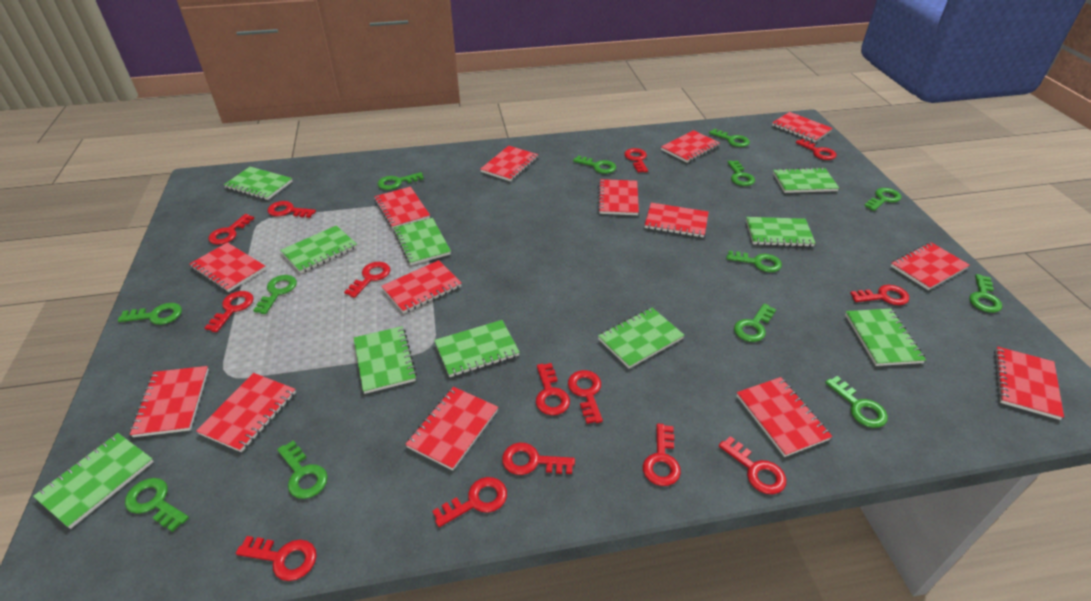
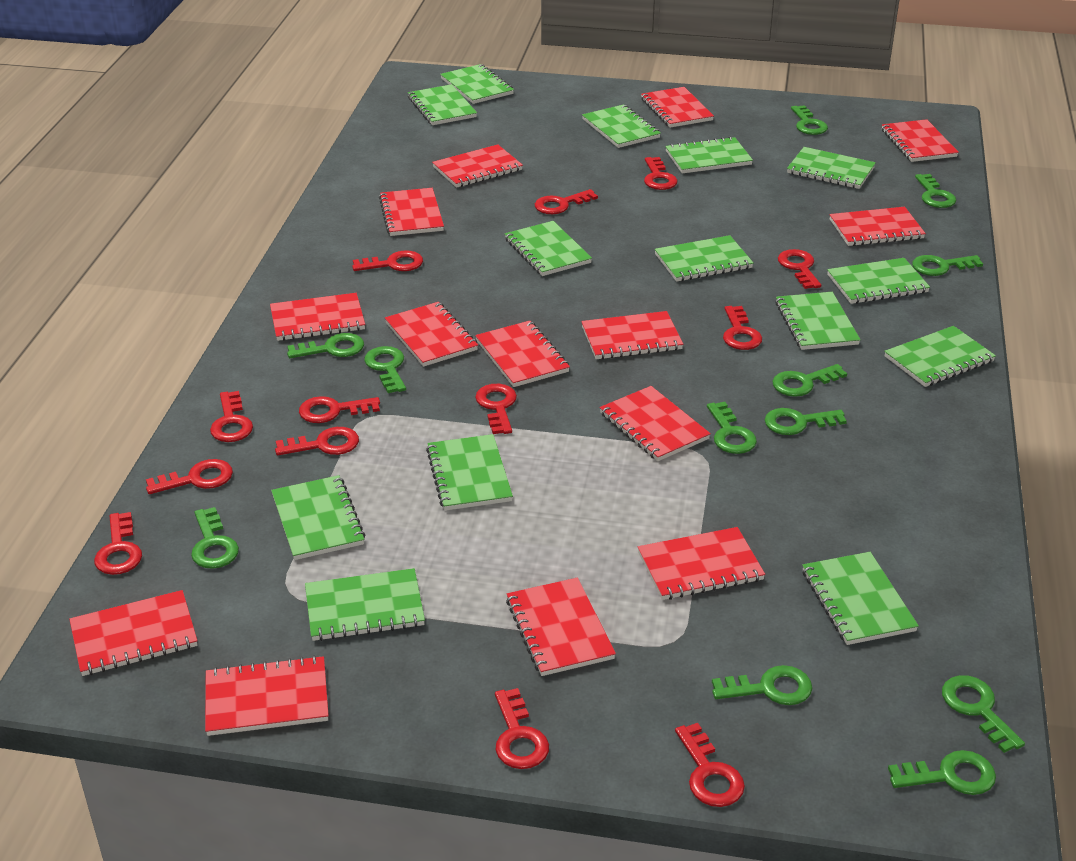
green key: 13 -> 12
green notebook: 10 -> 14
red key: 14 -> 13

